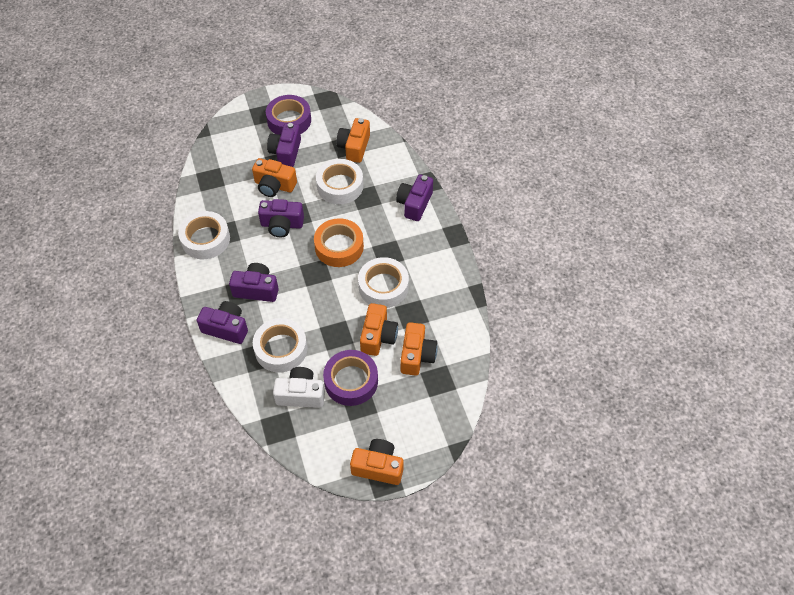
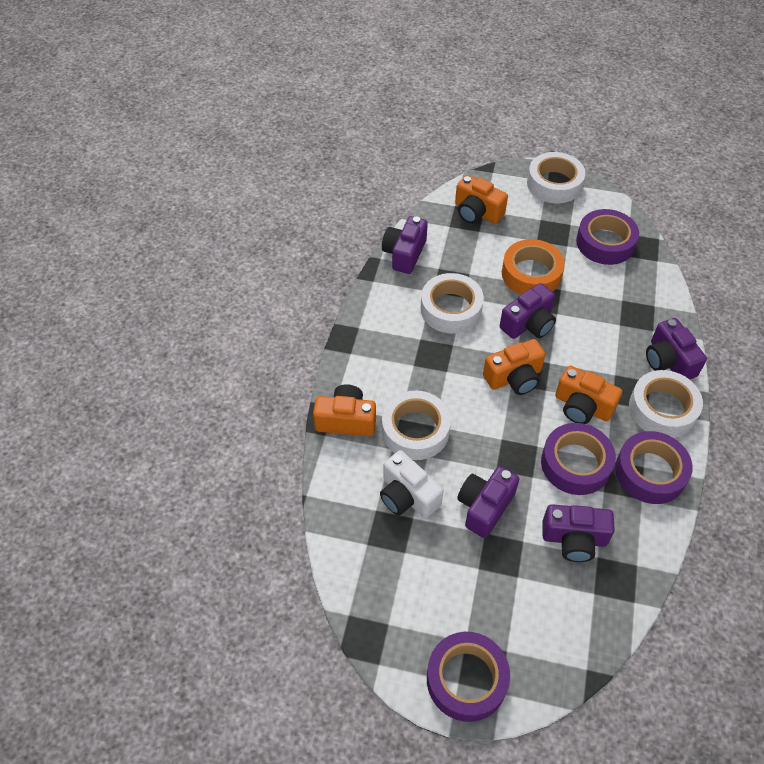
orange camera: 5 -> 4
purple tape: 2 -> 4

